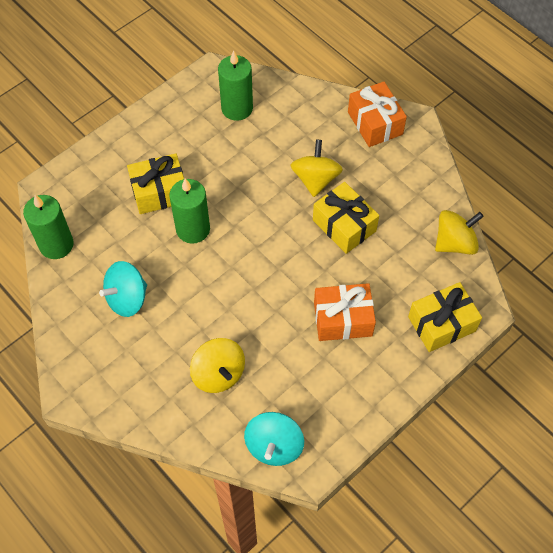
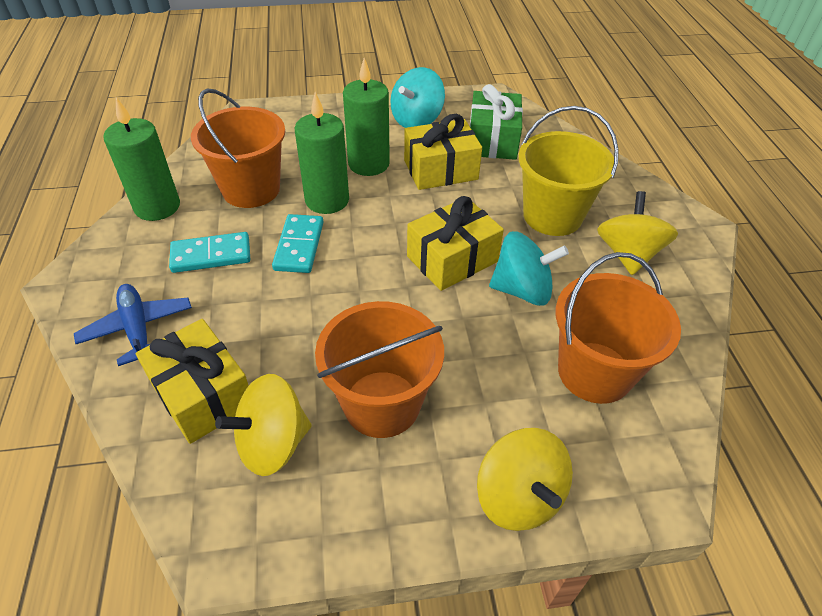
blue plane: 0 -> 1
green gift: 0 -> 1
orange bucket: 0 -> 3
orange gift: 2 -> 0
turquoise domino: 0 -> 2
yellow bucket: 0 -> 1

